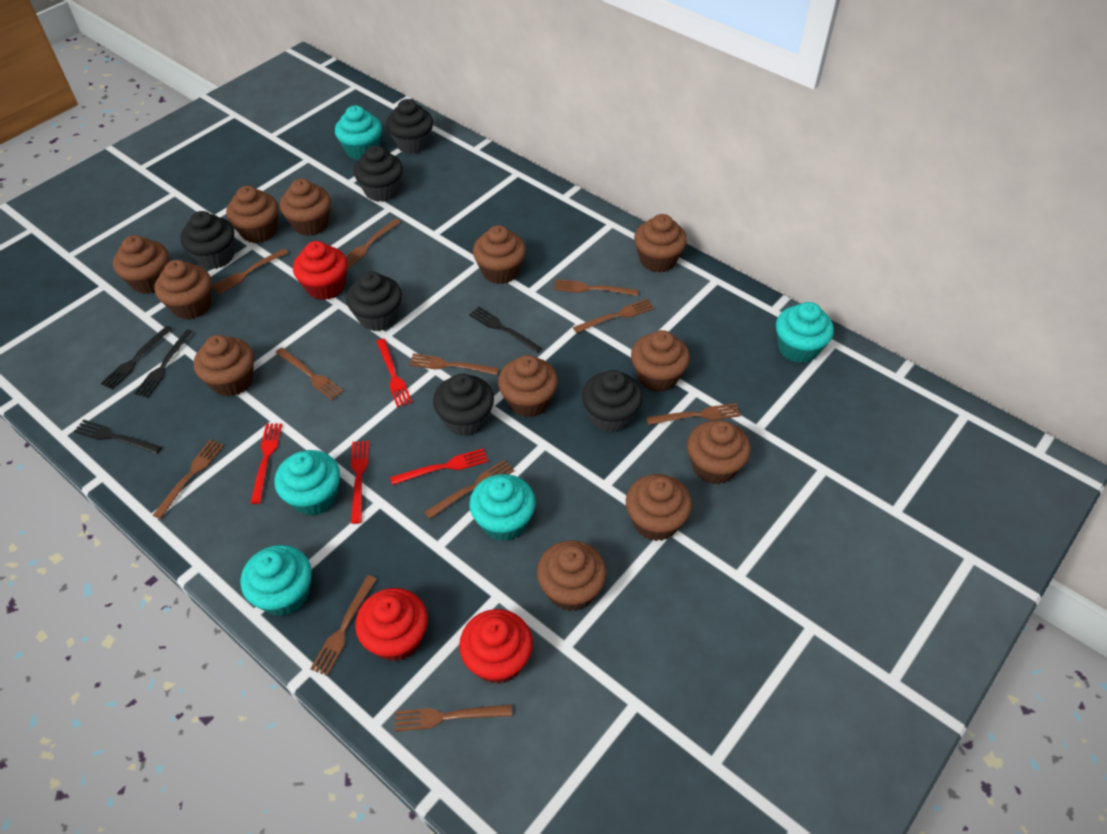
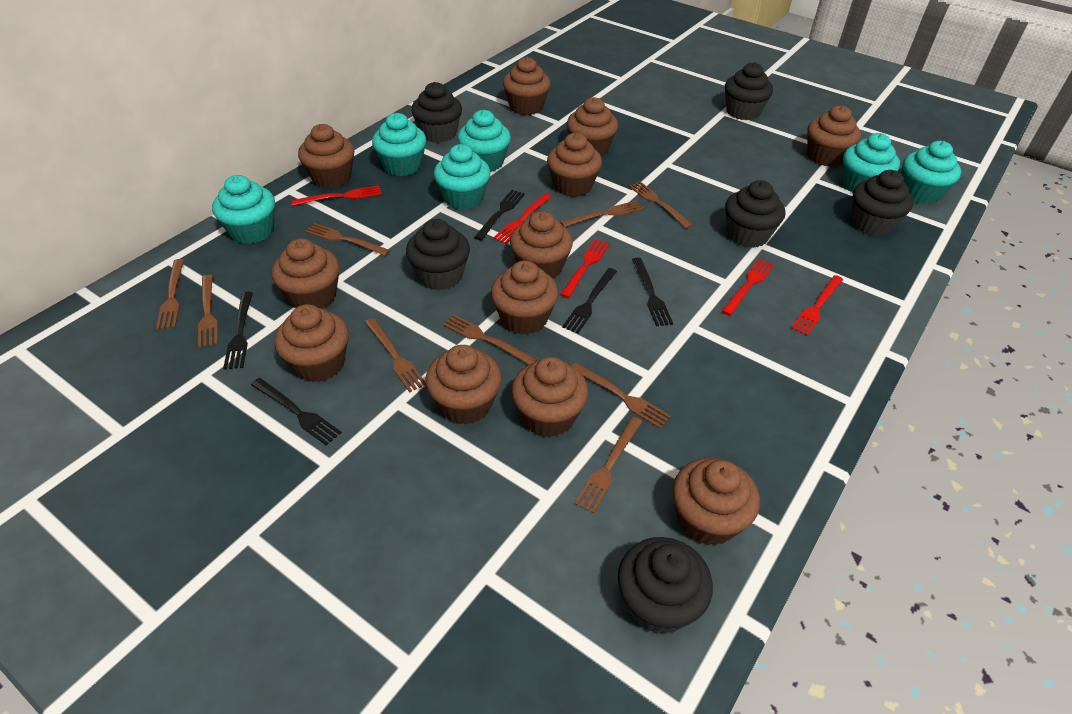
black fork: 4 -> 5
brown fork: 11 -> 9
red cupcake: 3 -> 0
red fork: 4 -> 5
turquoise cupcake: 5 -> 6

